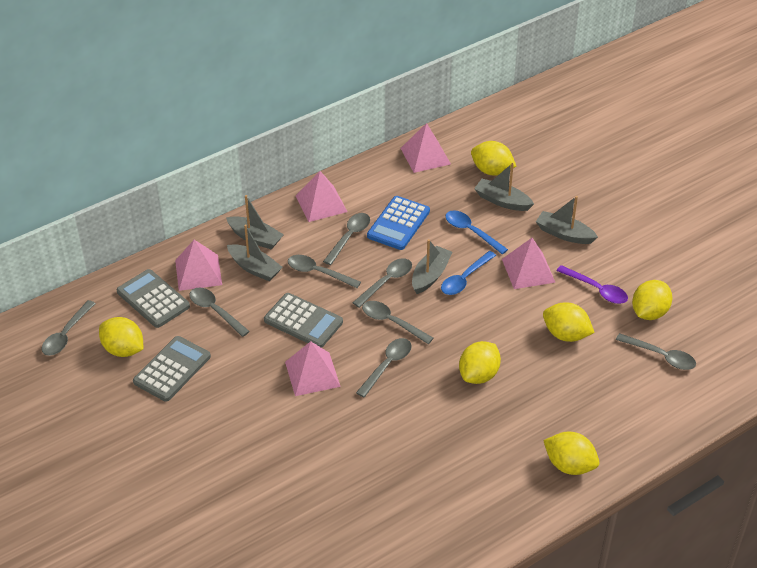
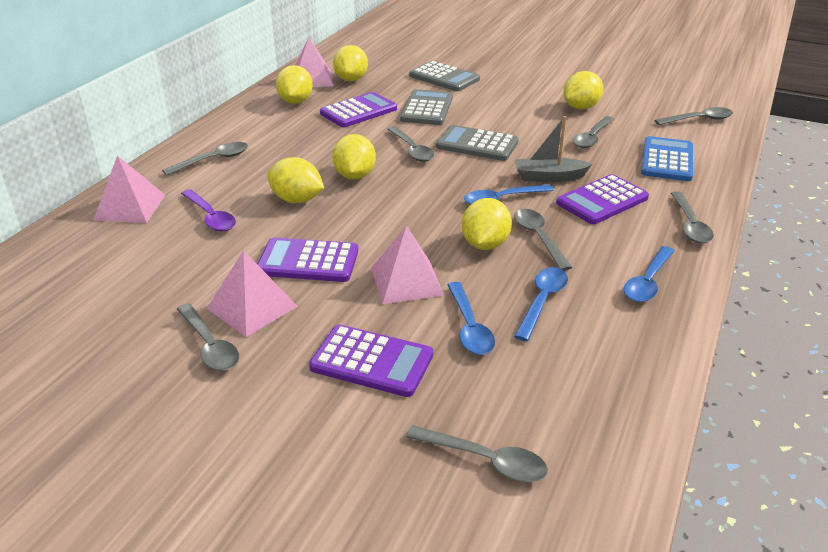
blue spoon: 2 -> 4
grey boat: 5 -> 1
pink pyramid: 5 -> 4
purple calculator: 0 -> 4

